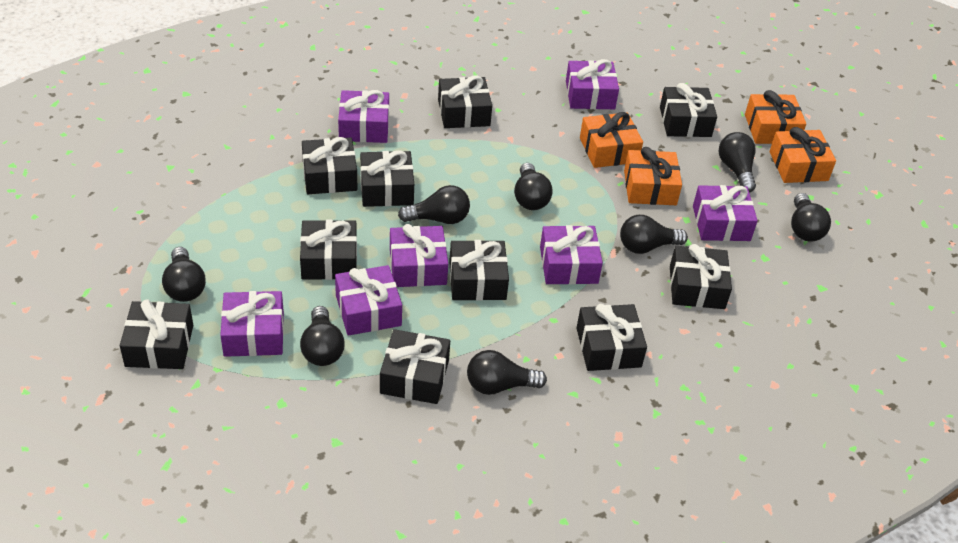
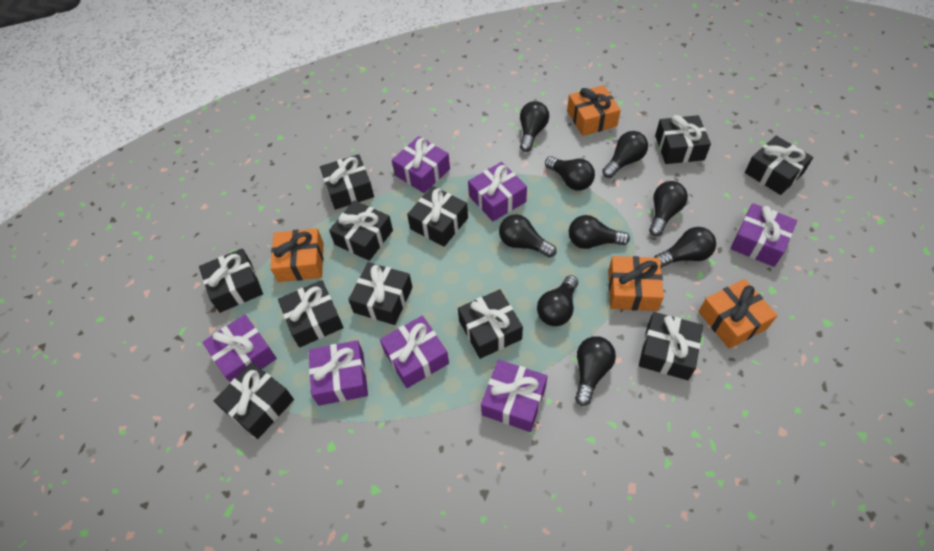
black gift: 10 -> 11
black light bulb: 8 -> 9

